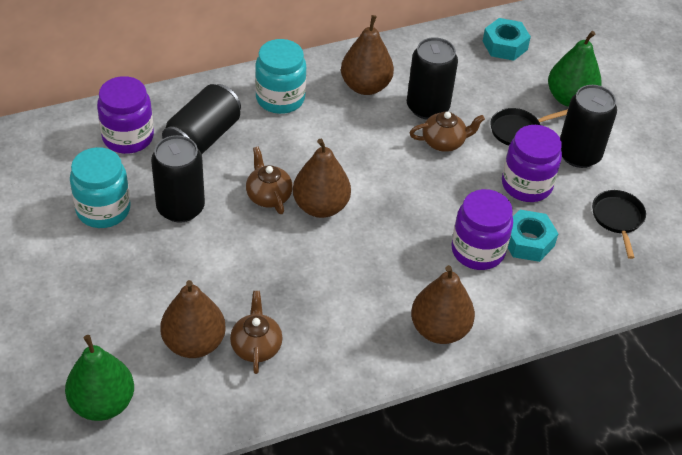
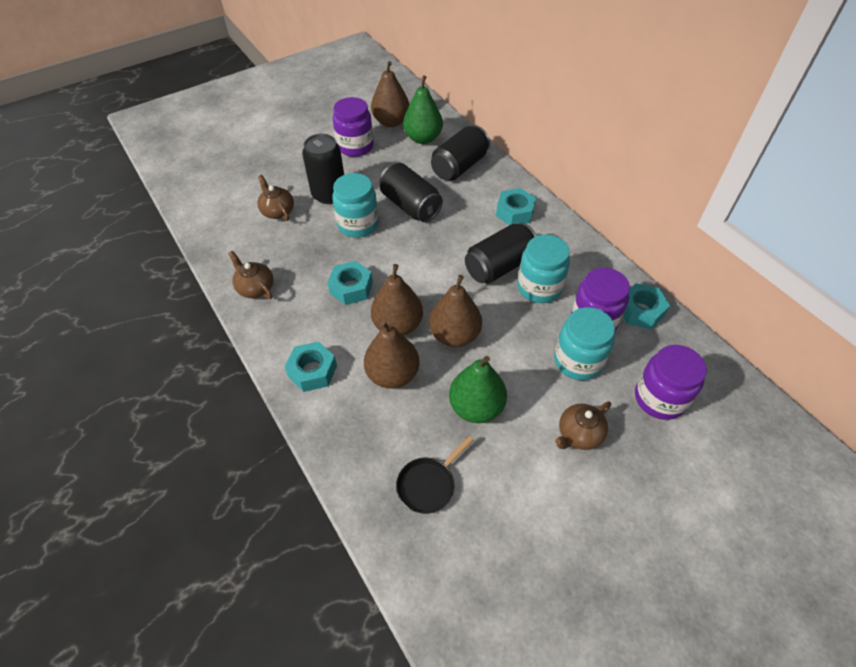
black pan: 2 -> 1
turquoise jar: 2 -> 3
turquoise nut: 2 -> 4

